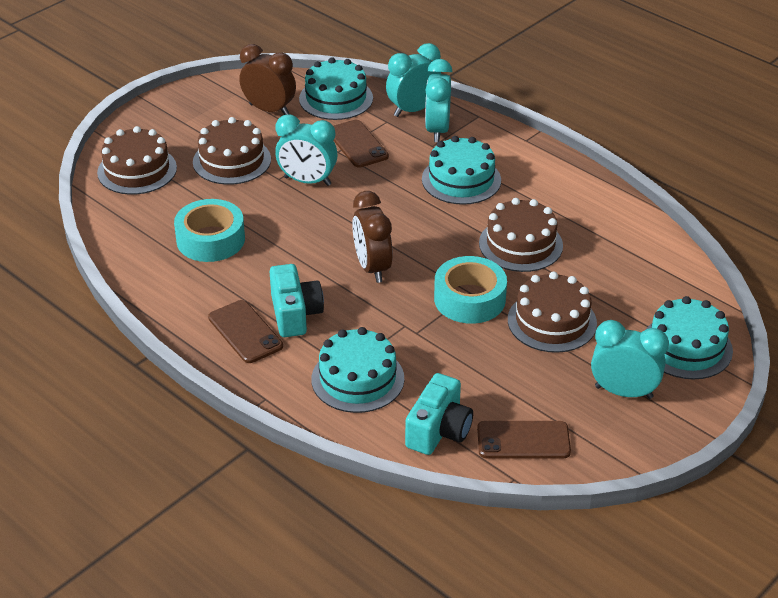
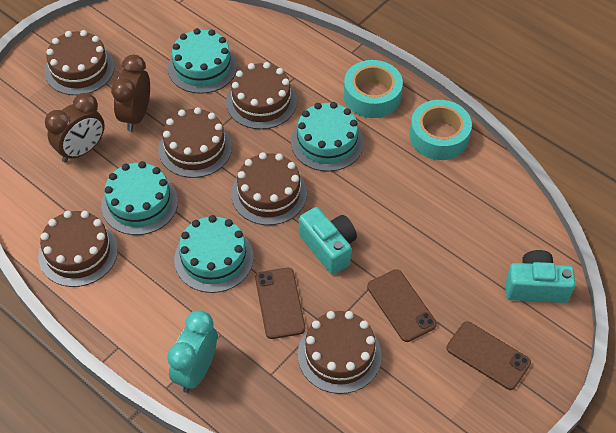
brown cake: 4 -> 6
turquoise clock: 4 -> 1

